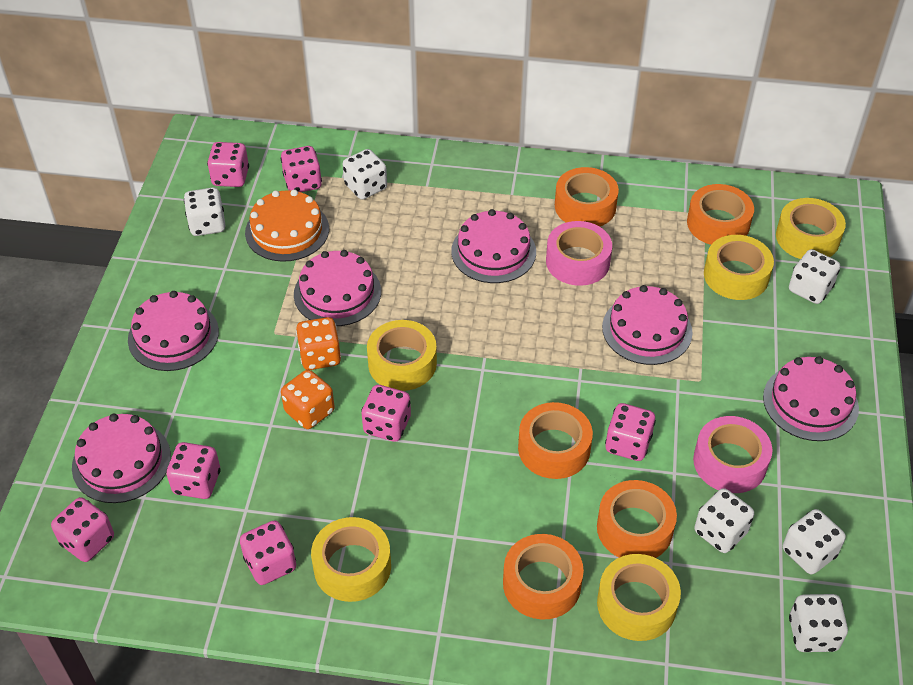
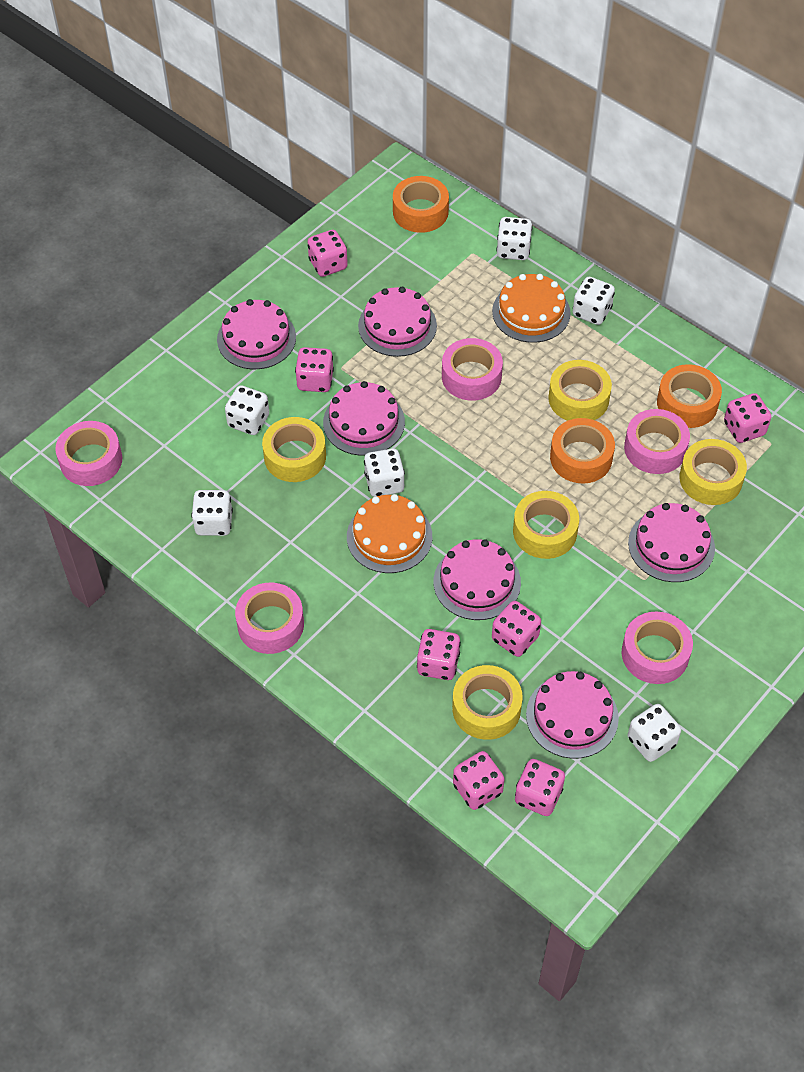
orange cake: 1 -> 2
orange dice: 2 -> 0
orange tape: 5 -> 3
pink tape: 2 -> 5

